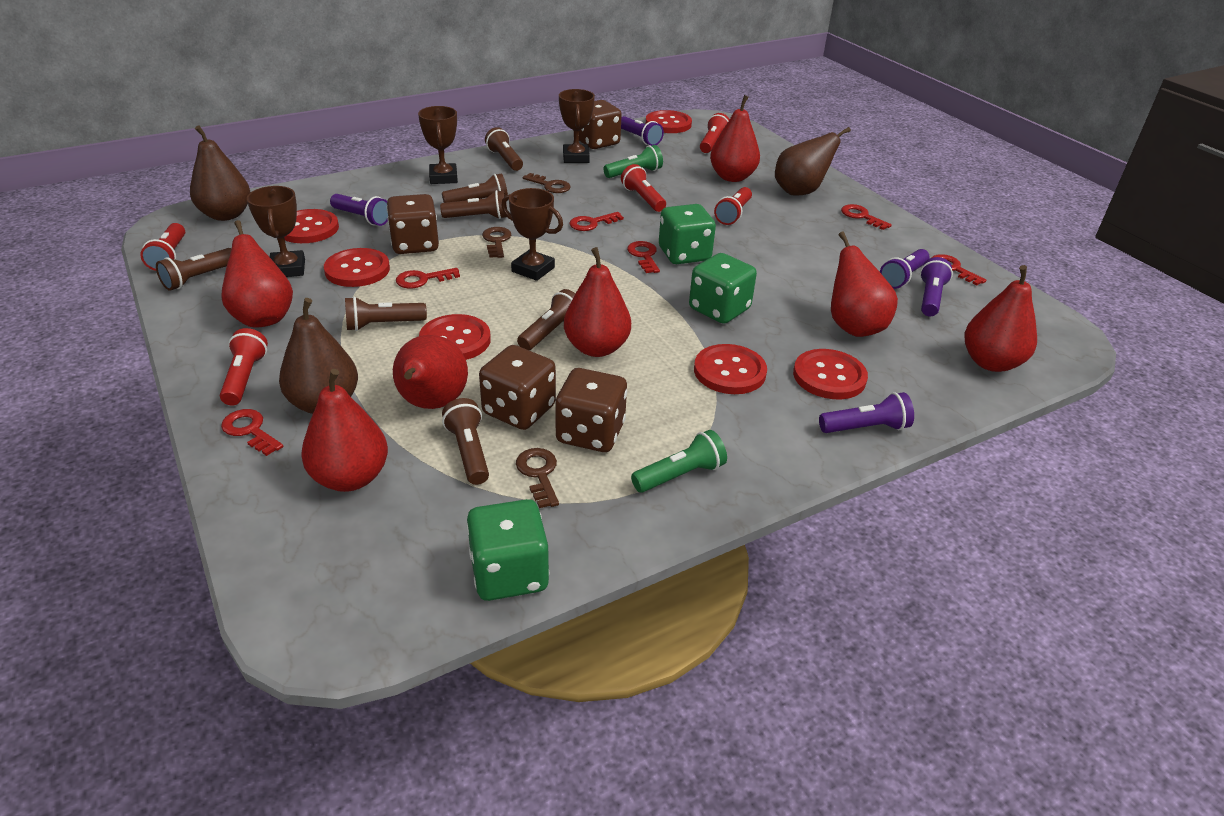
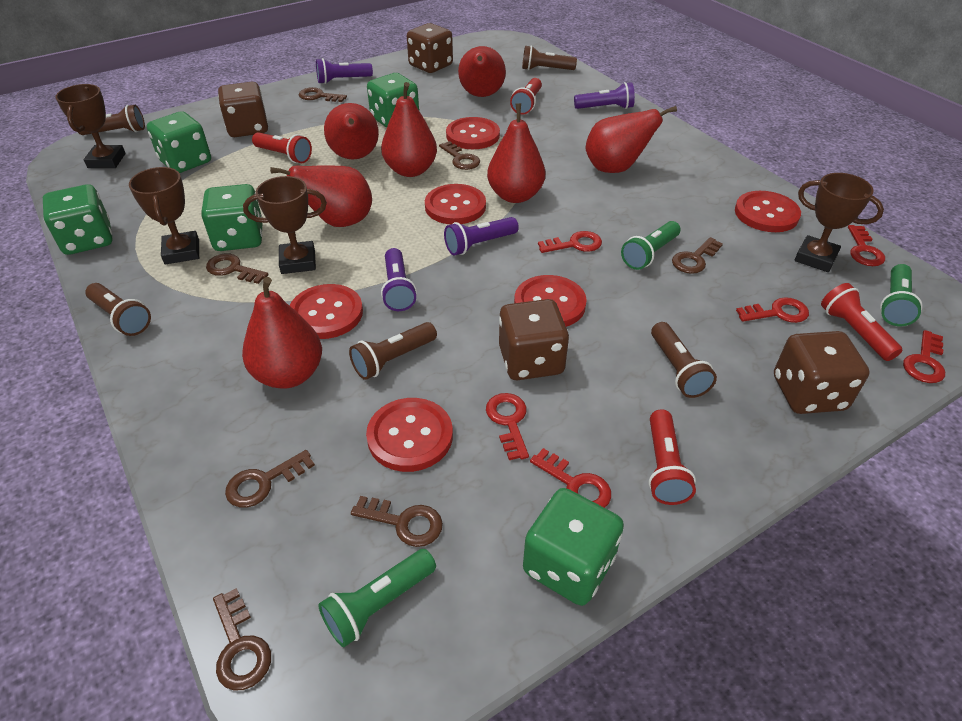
brown flashlight: 7 -> 5
brown key: 3 -> 7
brown pear: 3 -> 0
green dice: 3 -> 5
green flashlight: 2 -> 3
purple flashlight: 5 -> 4
red flashlight: 5 -> 4

